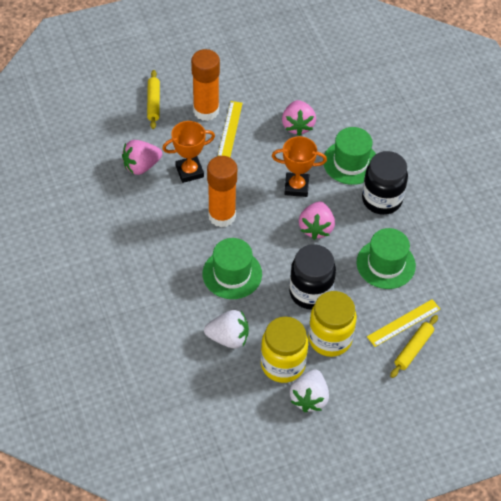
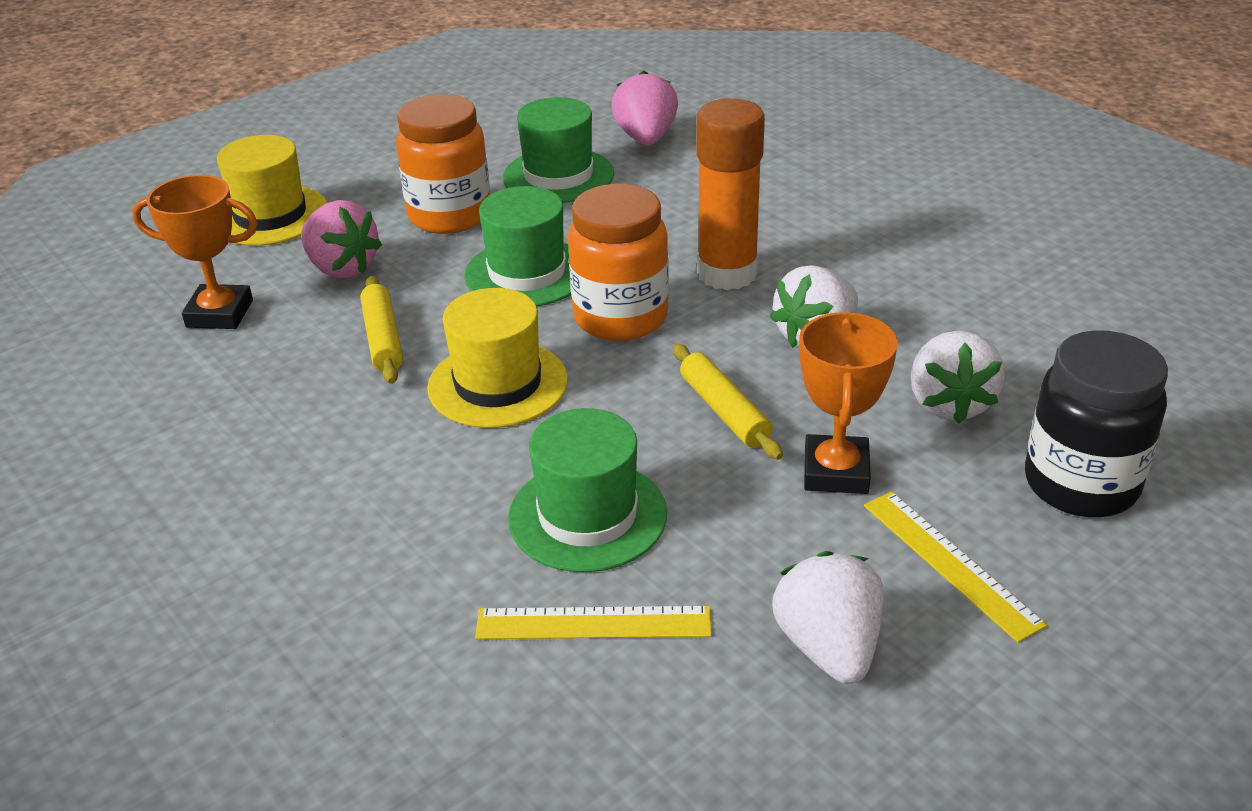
black jar: 2 -> 1
orange glue stick: 2 -> 1
orange jar: 0 -> 2
pink strawberry: 3 -> 2
white strawberry: 2 -> 3
yellow hat: 0 -> 2
yellow jar: 2 -> 0

